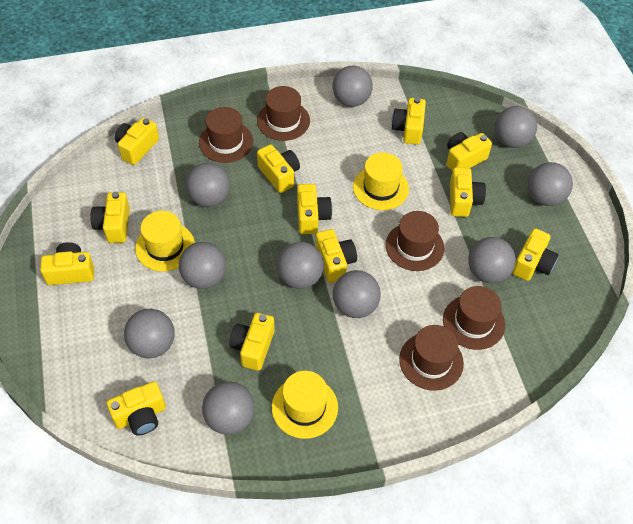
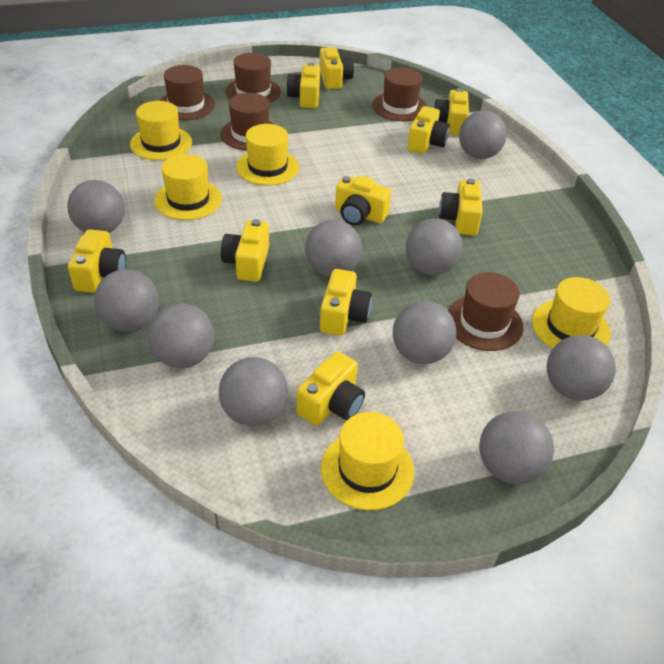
yellow camera: 12 -> 10
yellow hat: 3 -> 5

